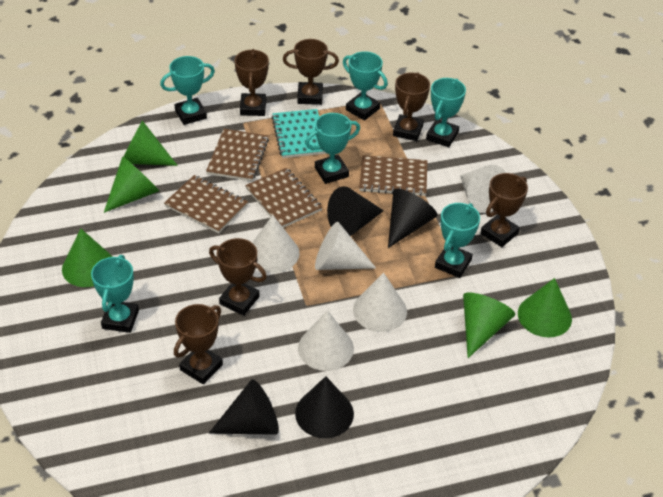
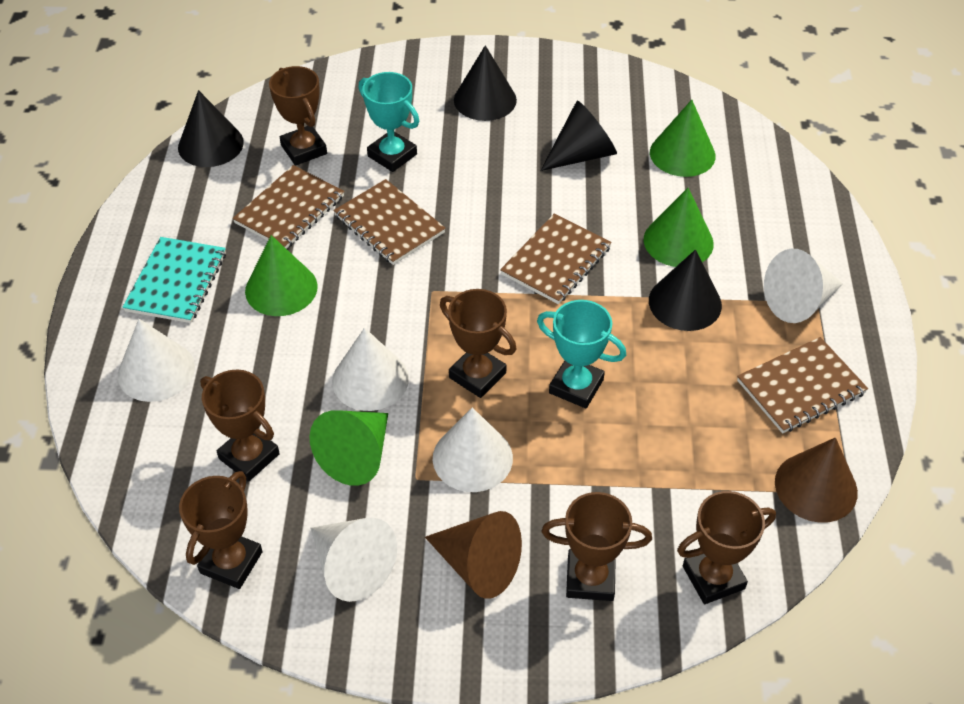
brown cone: 0 -> 2
green cone: 5 -> 4
turquoise trophy: 6 -> 2

